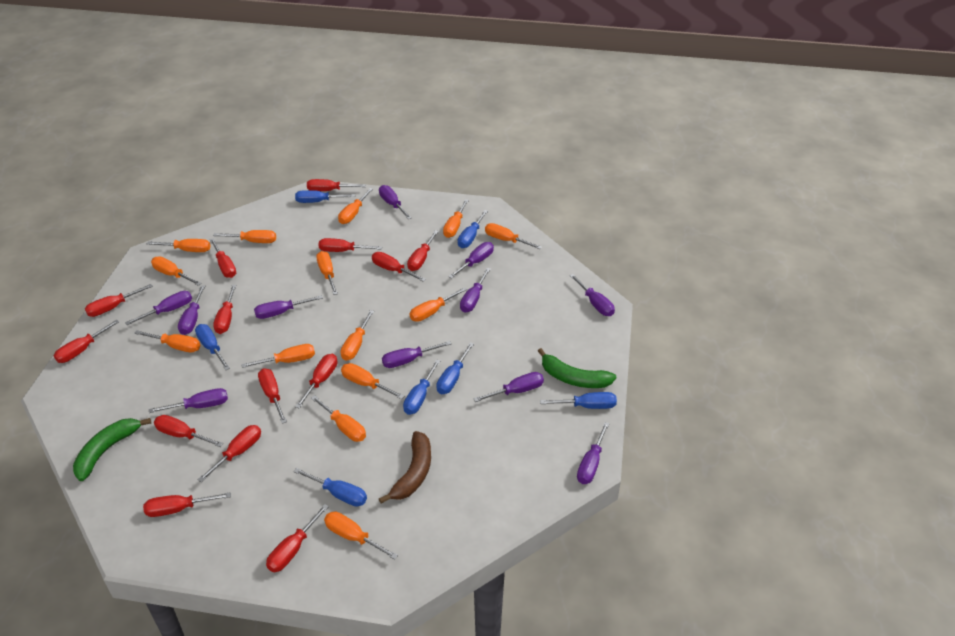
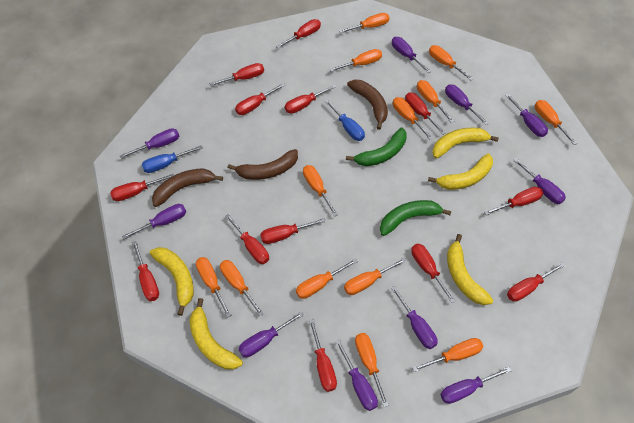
blue screwdriver: 7 -> 2
brown banana: 1 -> 3
orange screwdriver: 14 -> 13
purple screwdriver: 11 -> 10
red screwdriver: 14 -> 13
yellow banana: 0 -> 5

